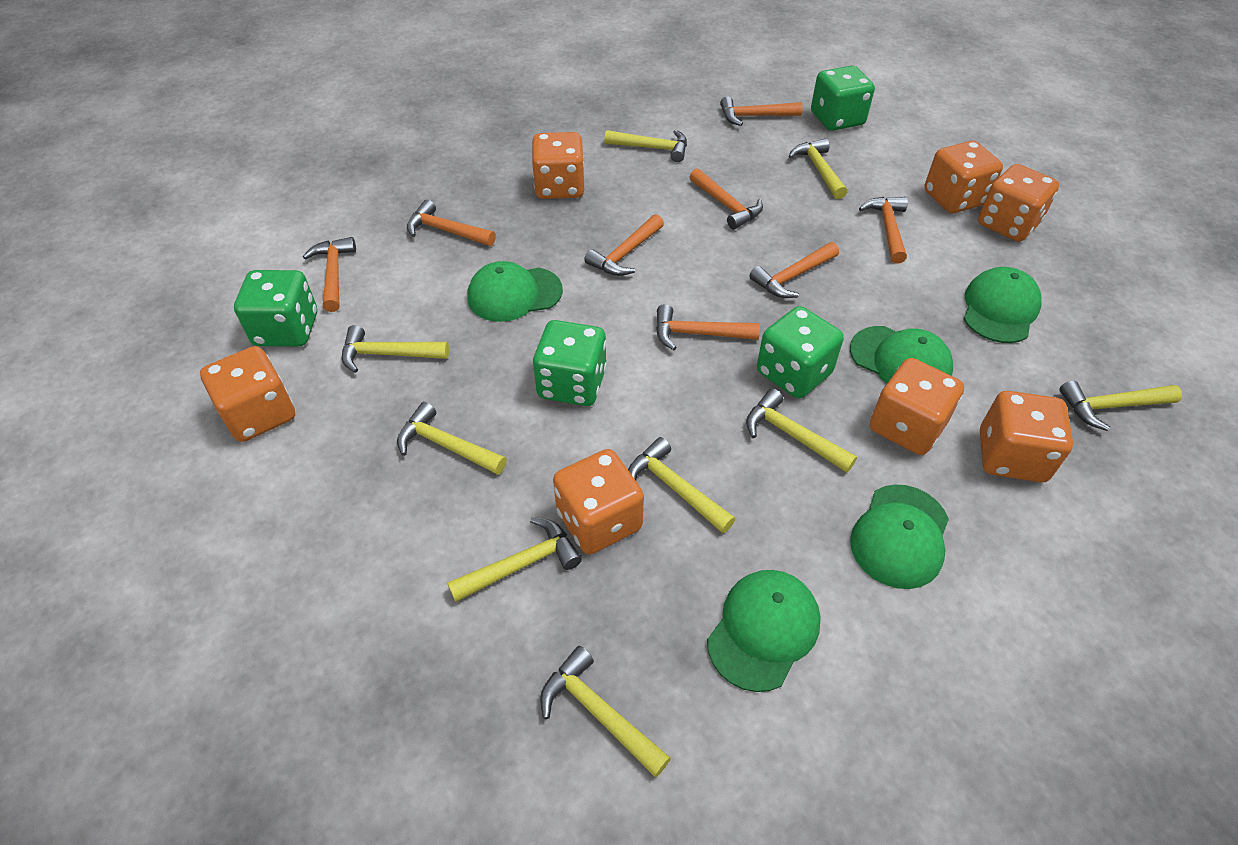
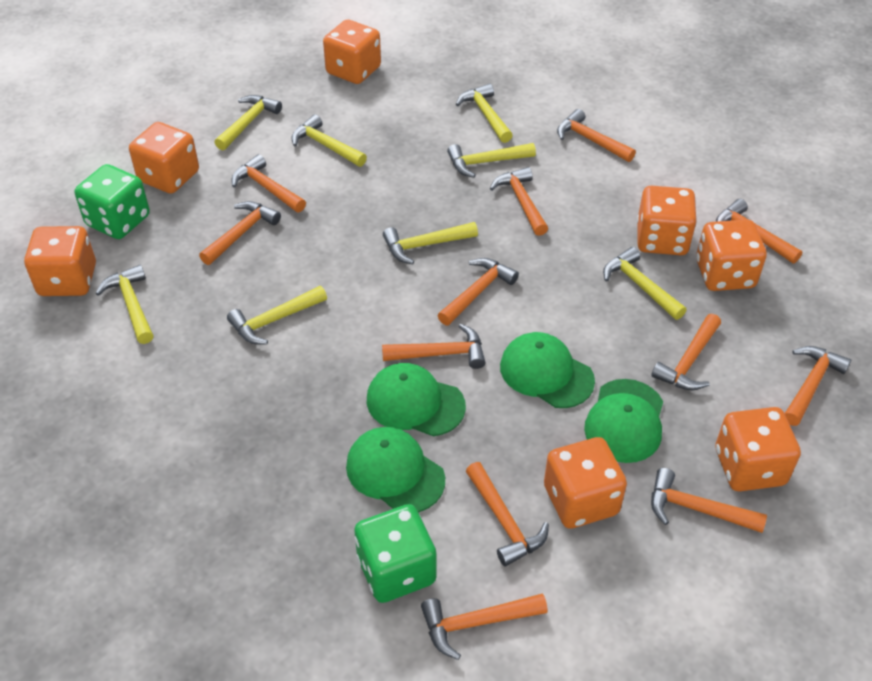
green cap: 5 -> 4
green dice: 4 -> 2
orange hammer: 8 -> 12
yellow hammer: 9 -> 8

